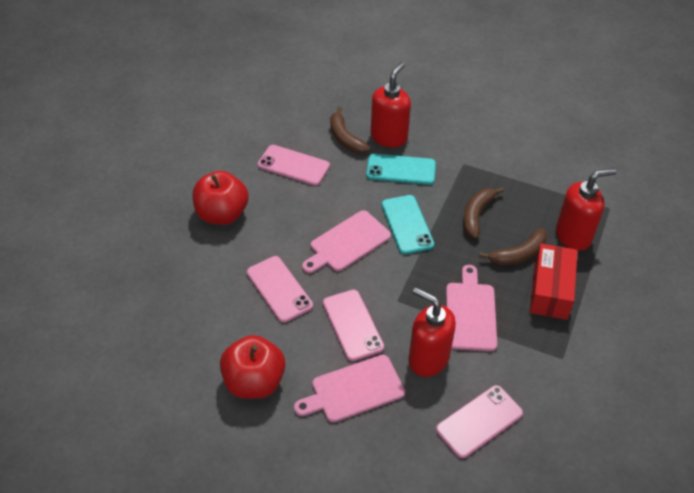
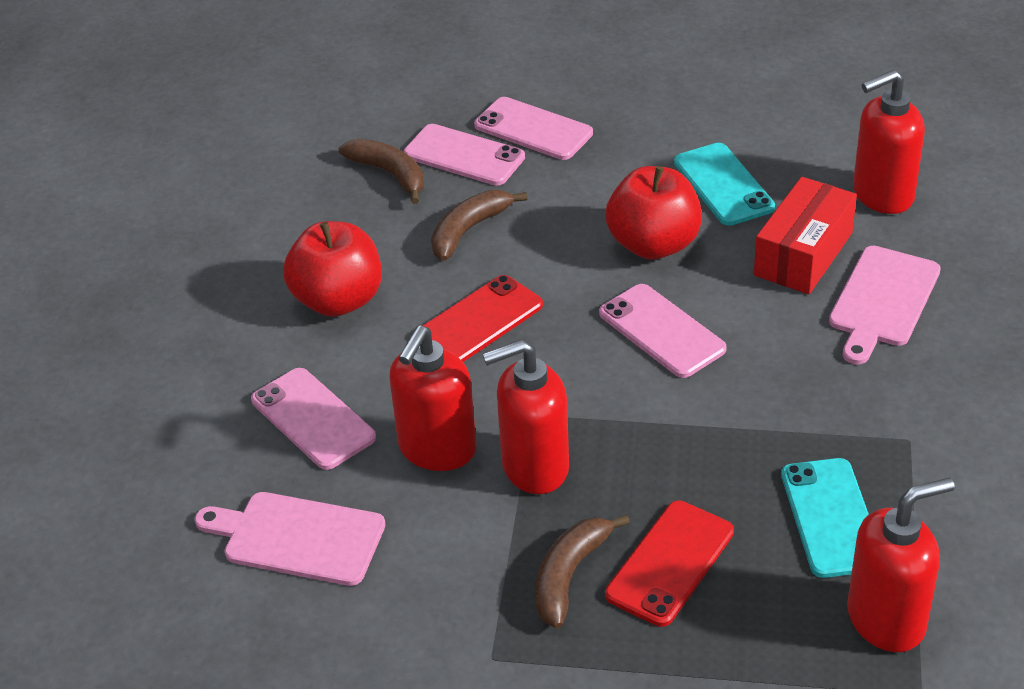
pink cutting board: 3 -> 2
red phone: 0 -> 2
red soap dispenser: 3 -> 4

